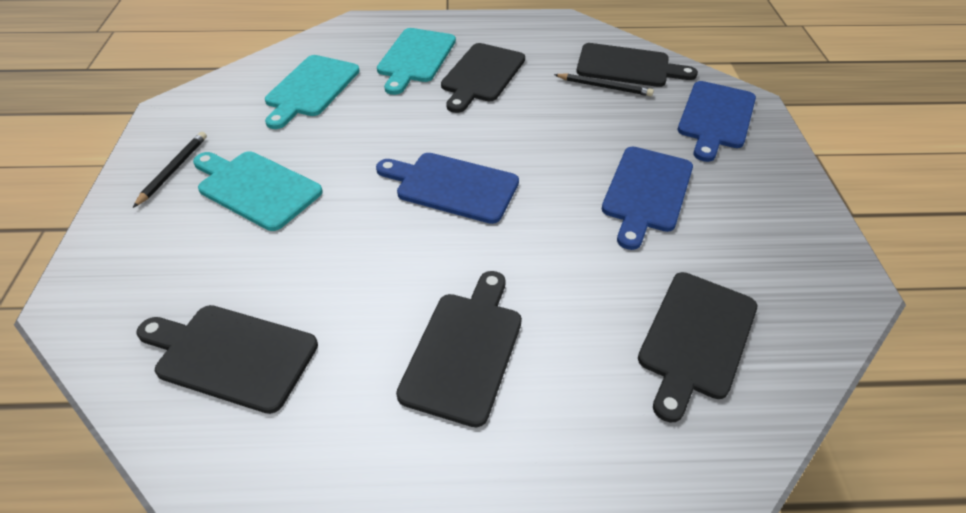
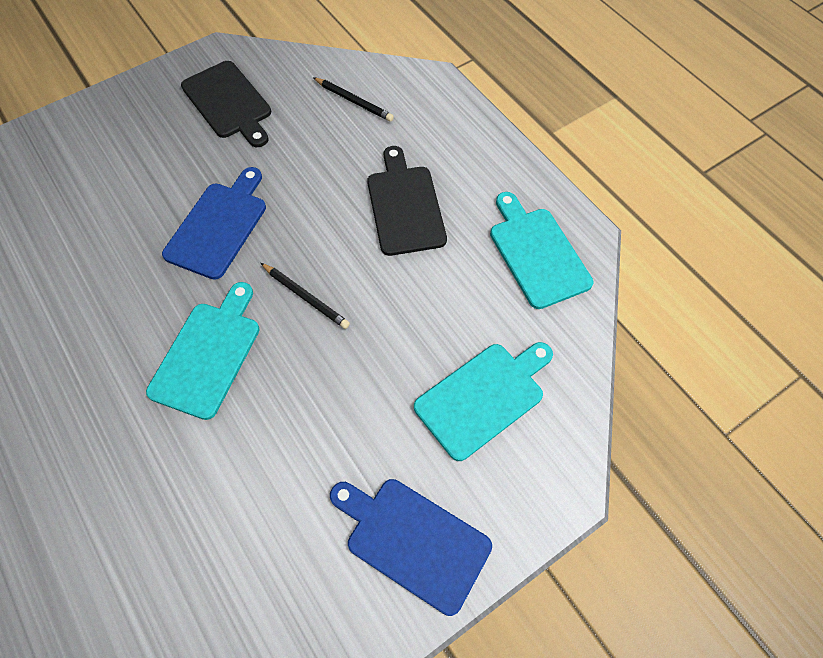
black cutting board: 5 -> 2
blue cutting board: 3 -> 2

